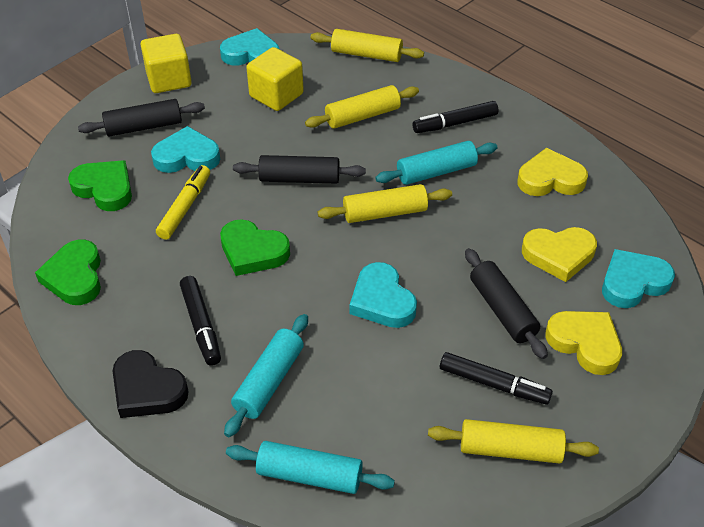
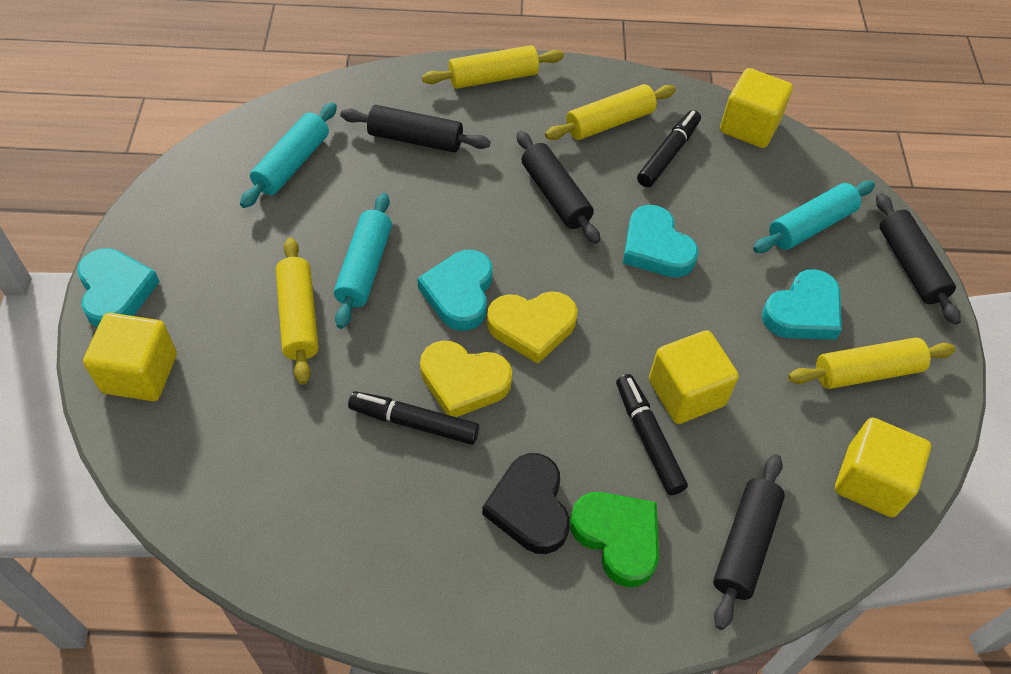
black rolling pin: 3 -> 4
green heart: 3 -> 1
yellow cube: 2 -> 4
yellow heart: 3 -> 2
yellow marker: 1 -> 0

